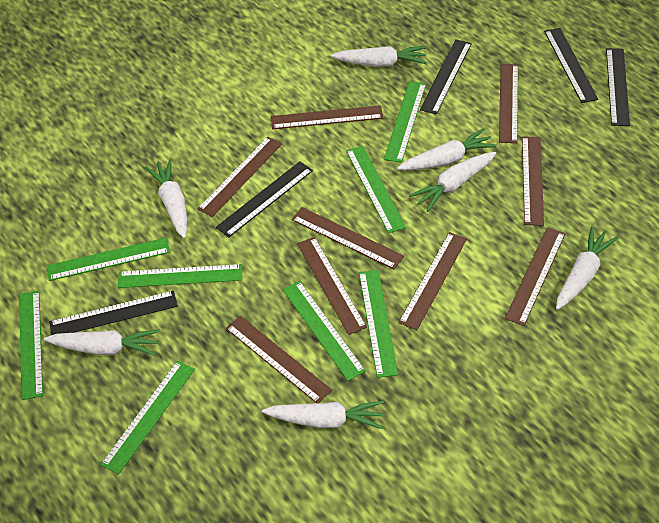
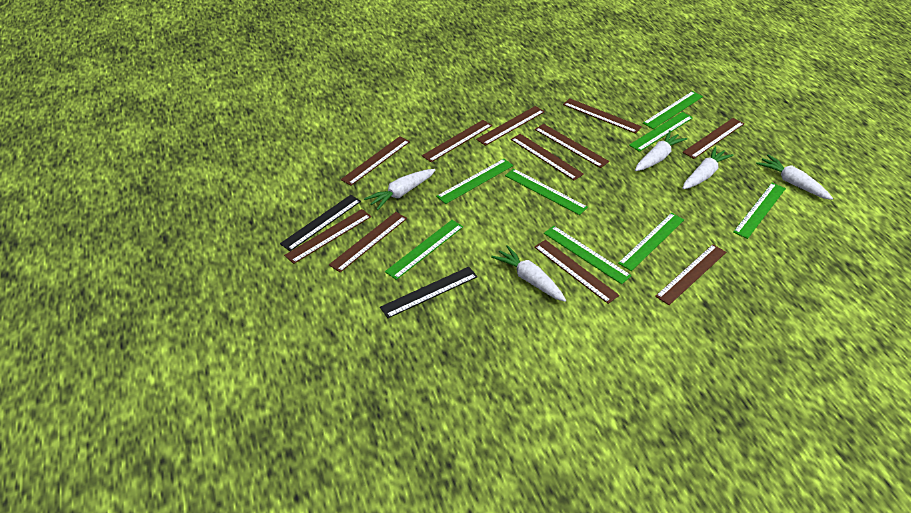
black ruler: 5 -> 2
brown ruler: 9 -> 11
white carrot: 7 -> 5

